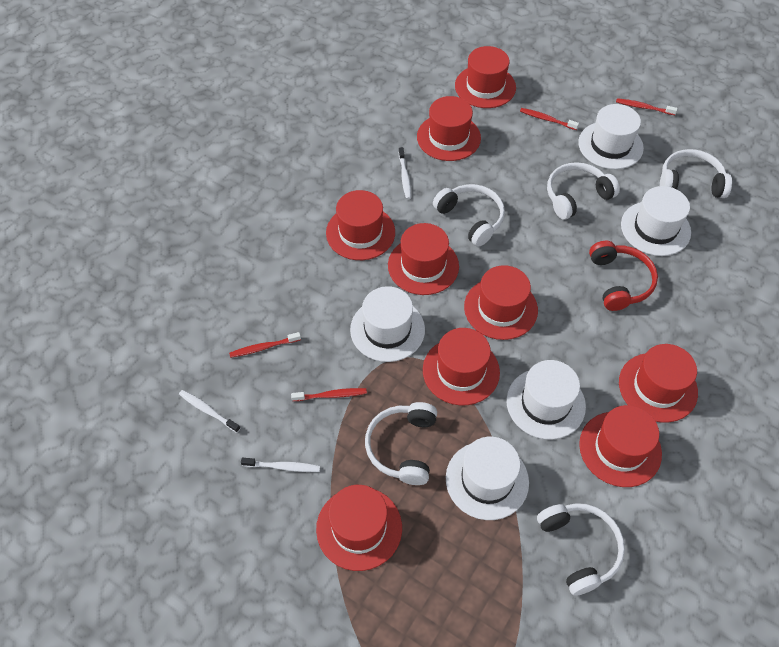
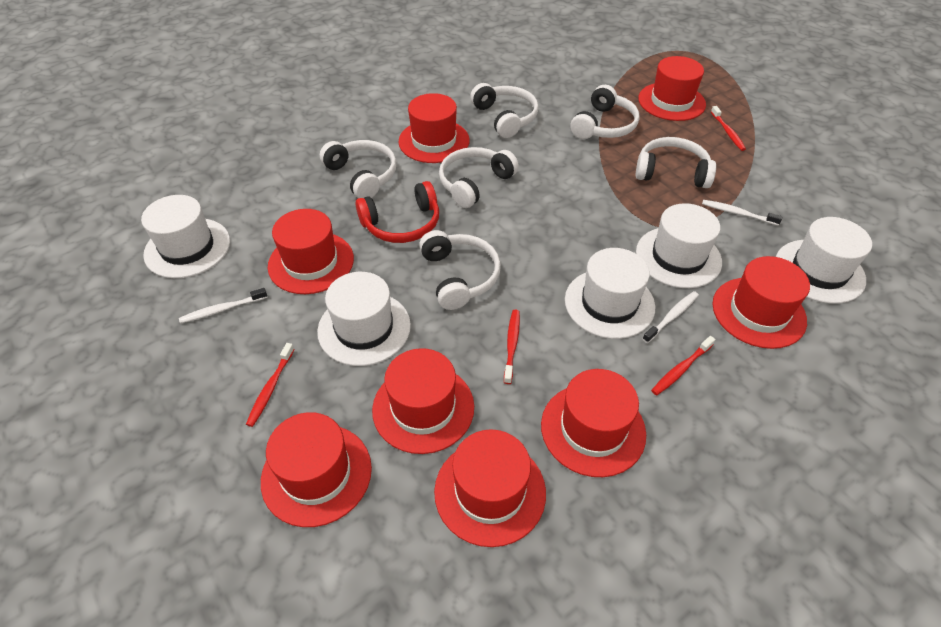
red hat: 9 -> 8
white headphones: 5 -> 6

